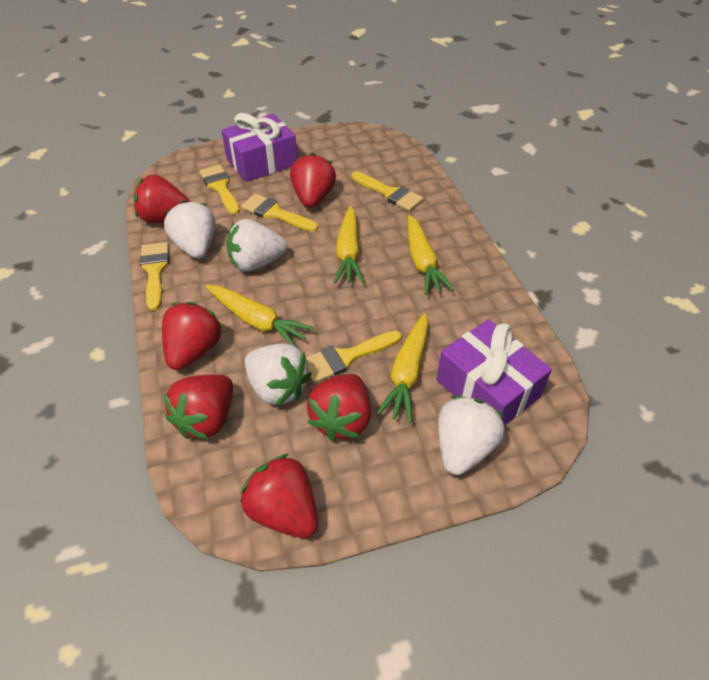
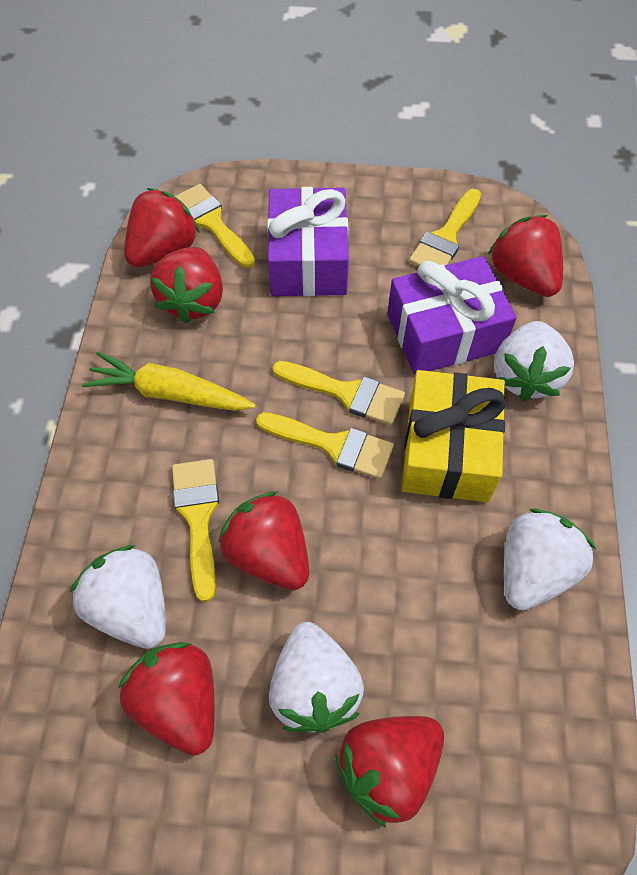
yellow carrot: 4 -> 1
yellow gift: 0 -> 1

